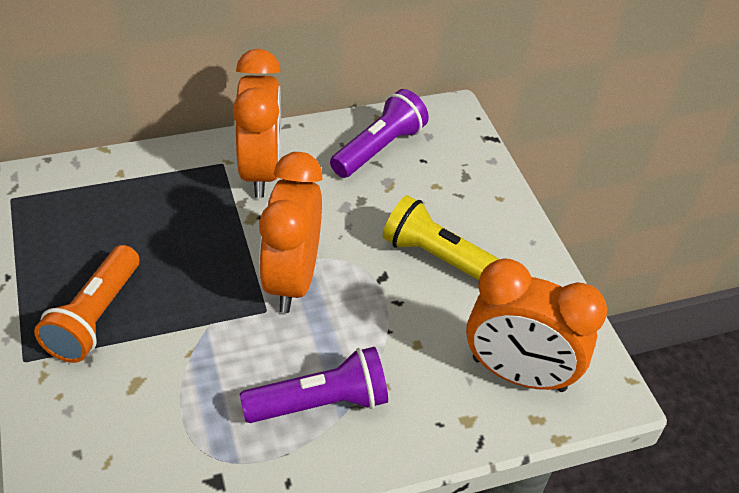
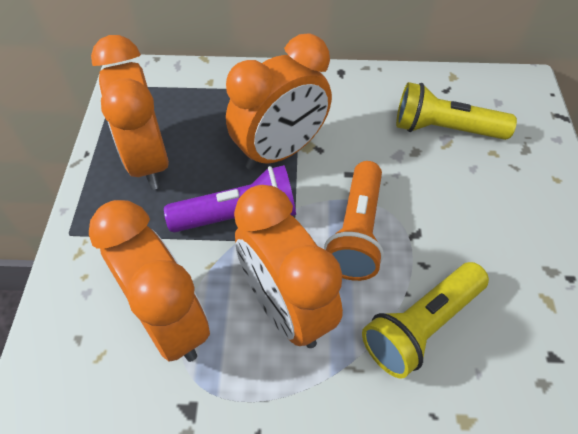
orange clock: 3 -> 4
purple flashlight: 2 -> 1
yellow flashlight: 1 -> 2

